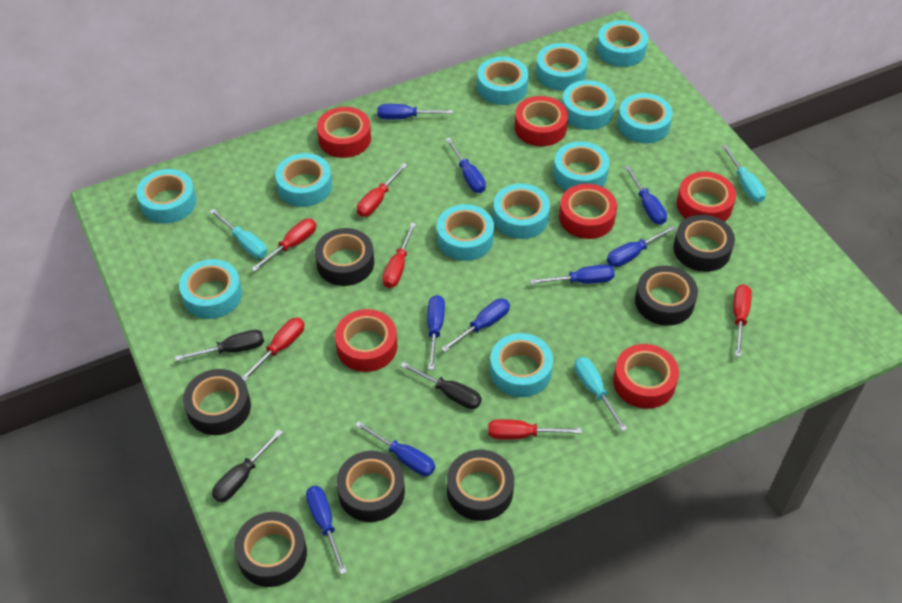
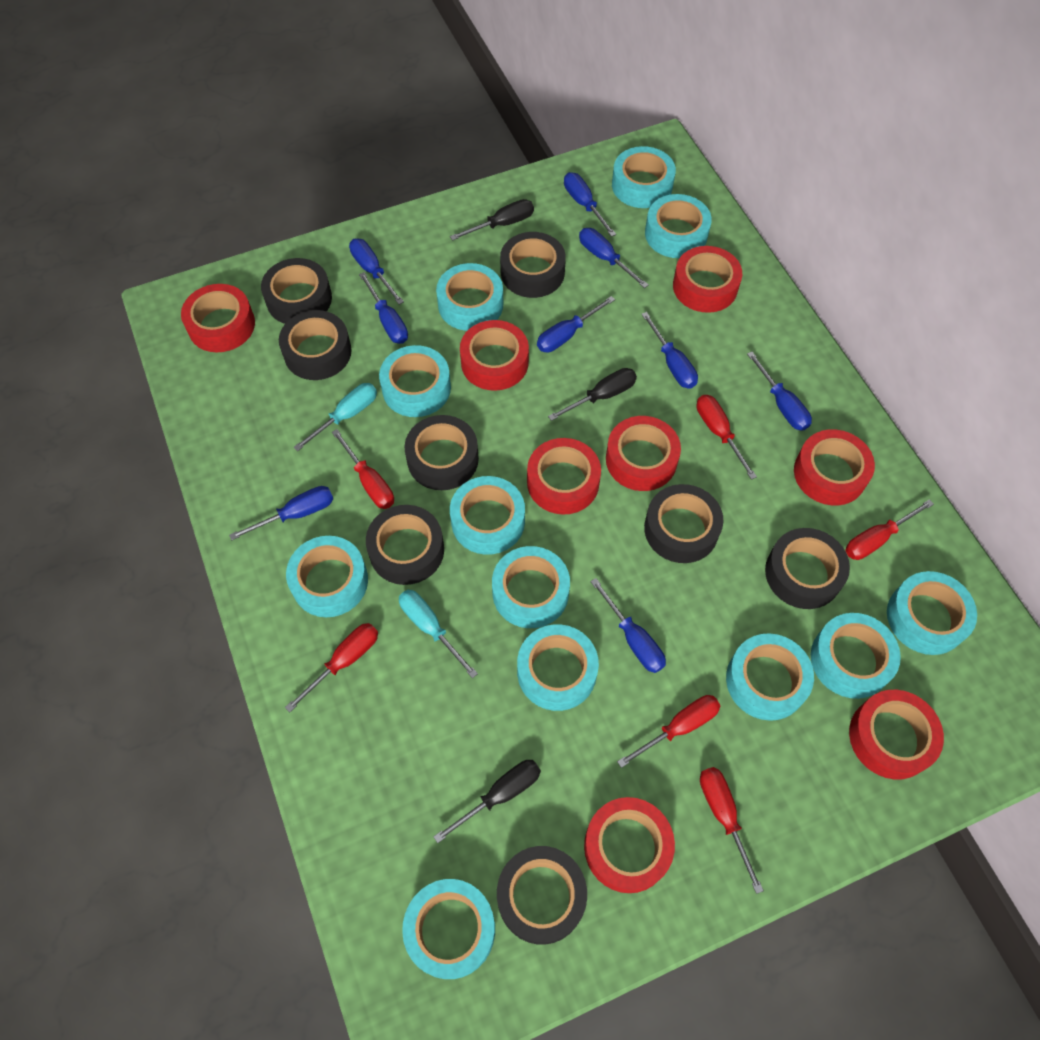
black tape: 7 -> 8
red tape: 6 -> 8
turquoise screwdriver: 3 -> 2

